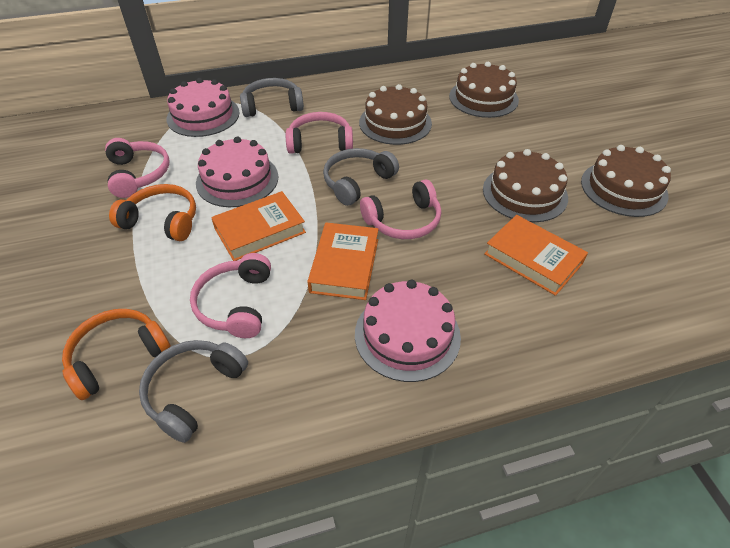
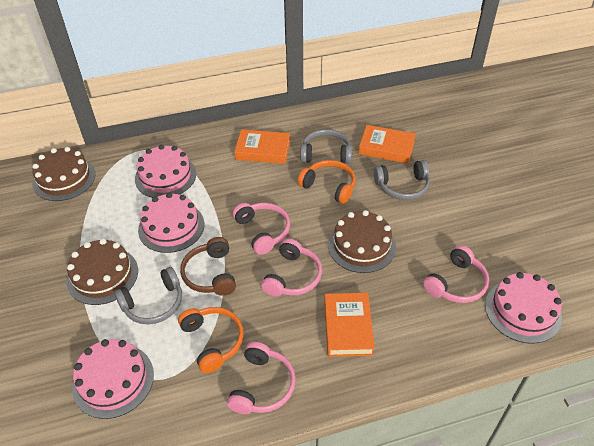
brown cake: 4 -> 3
brown headphones: 0 -> 1
pink cake: 3 -> 4

